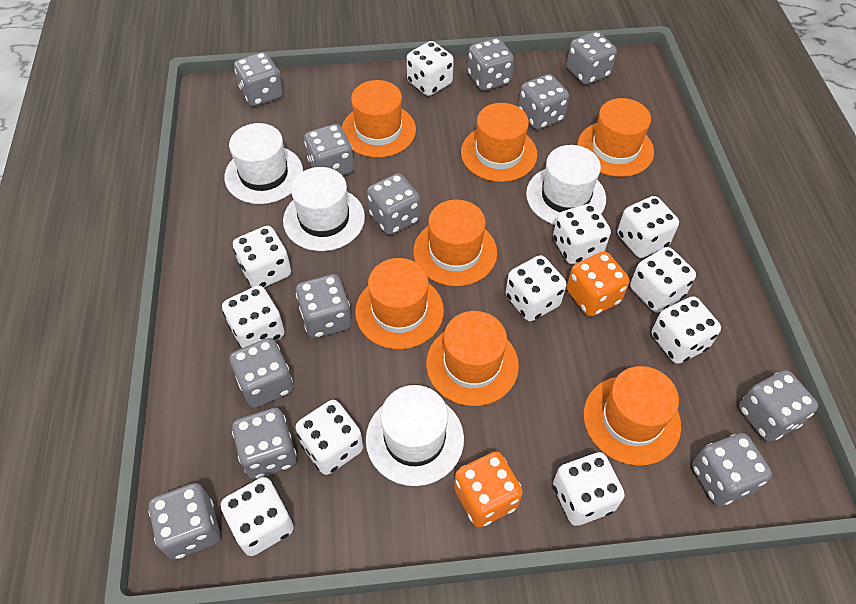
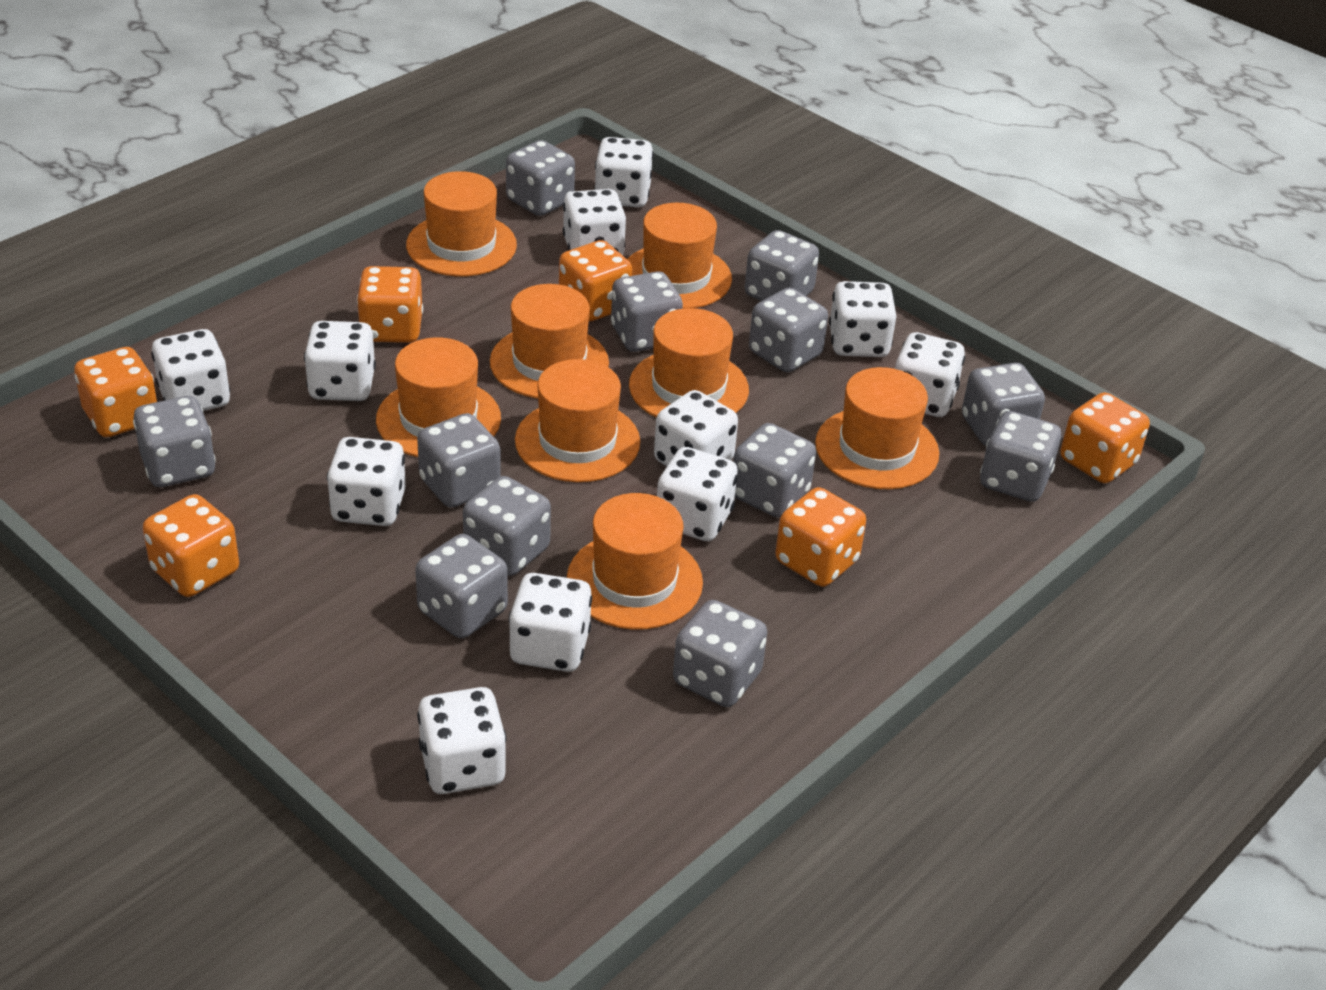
orange dice: 2 -> 6
orange hat: 7 -> 8
white hat: 4 -> 0

